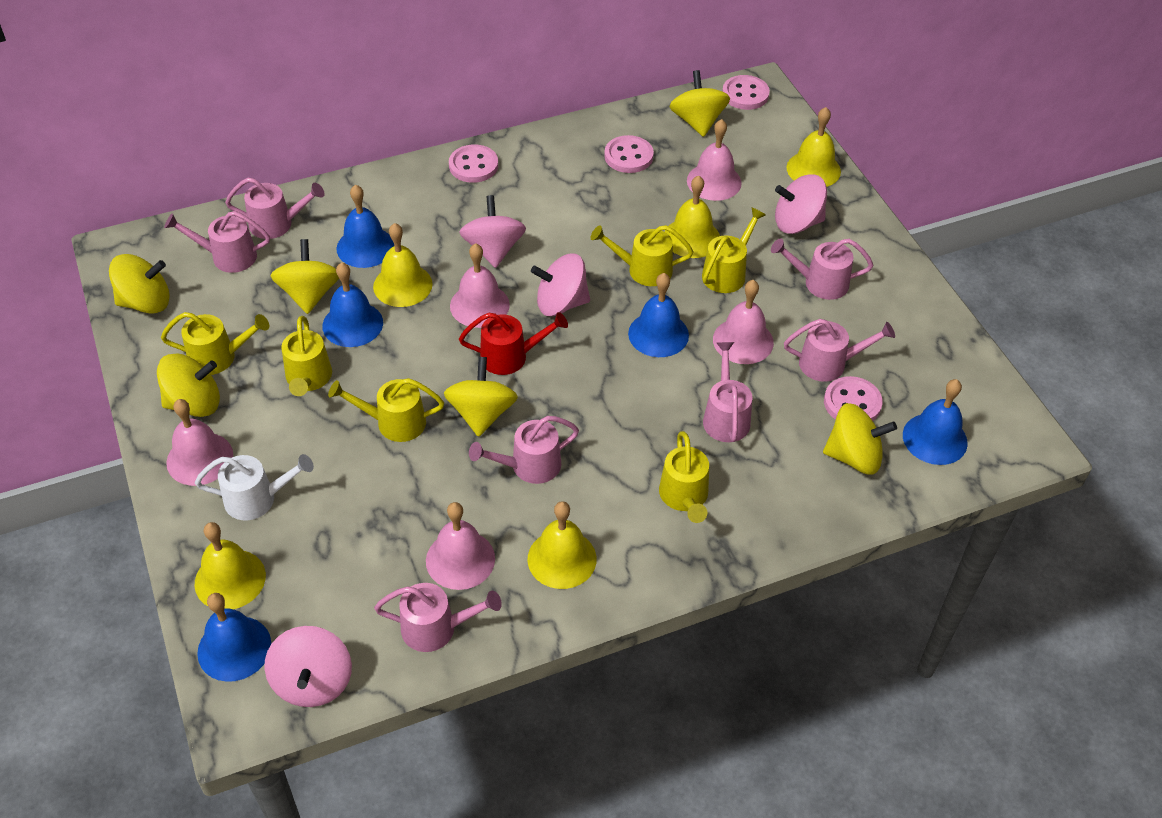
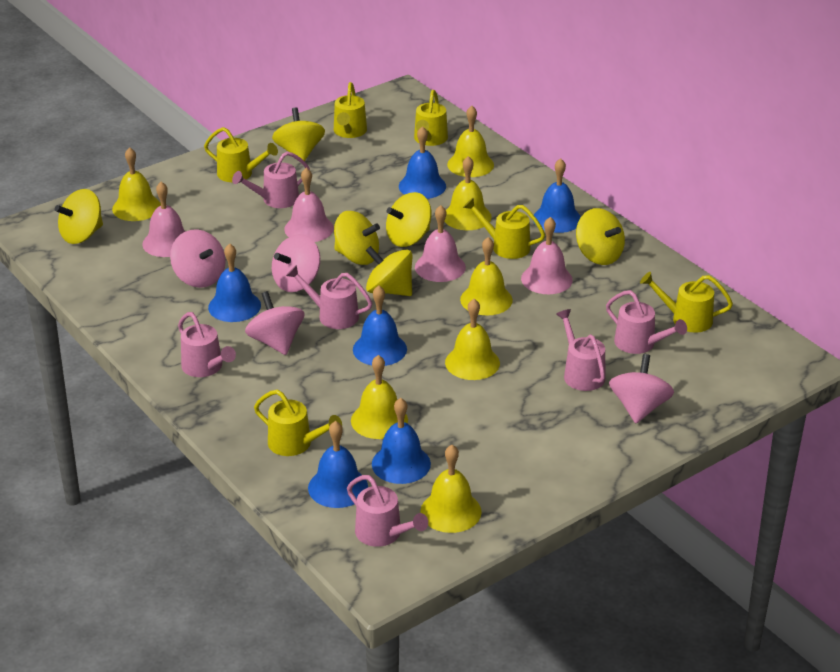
blue bell: 5 -> 6
pink bell: 5 -> 4
pink button: 4 -> 0
pink watering can: 7 -> 6
red watering can: 1 -> 0
white watering can: 1 -> 0
yellow bell: 5 -> 7

